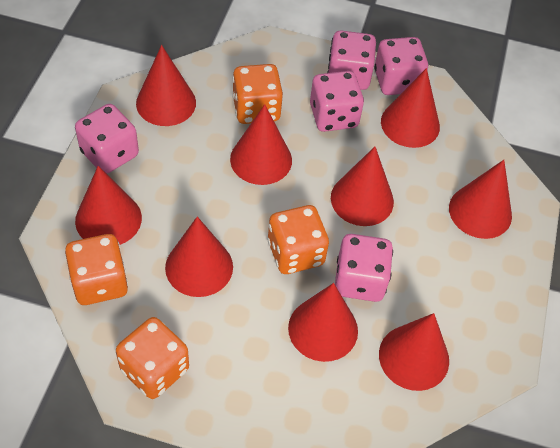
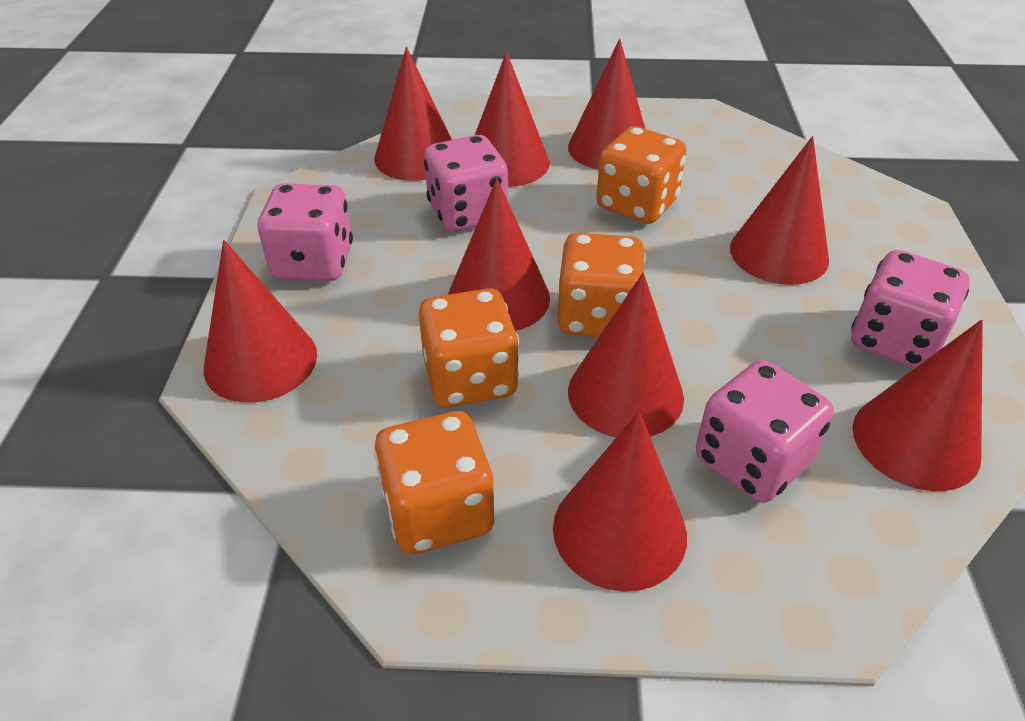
pink dice: 5 -> 4

